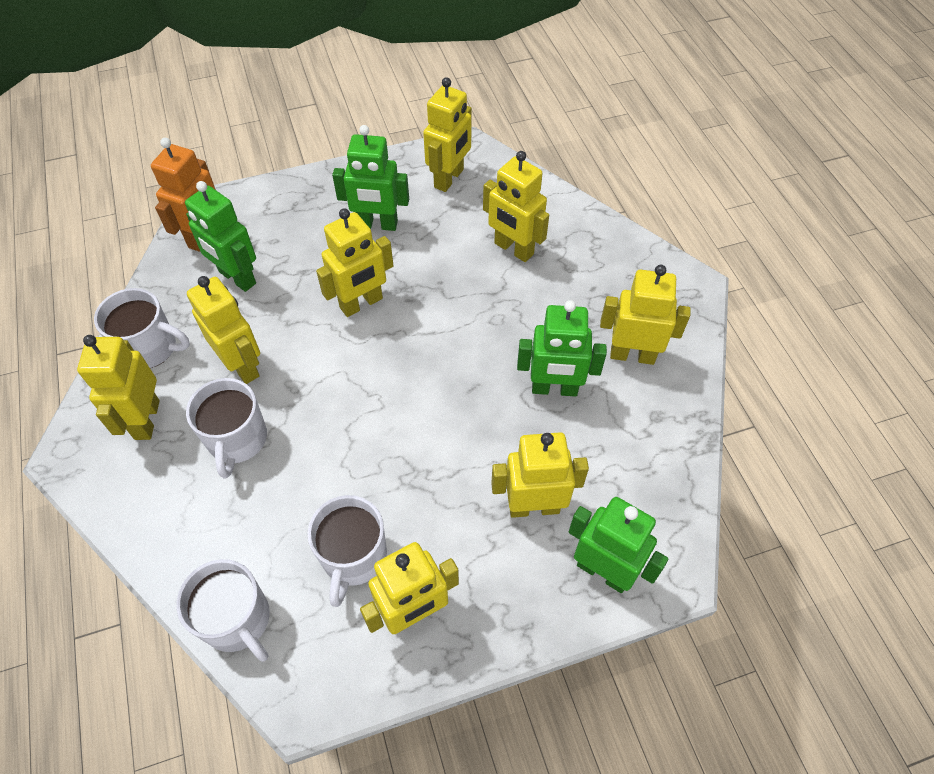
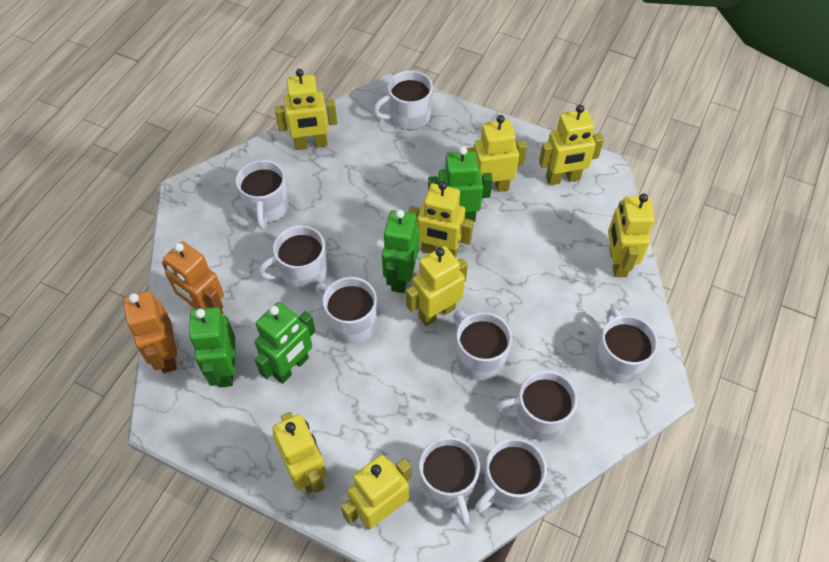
orange robot: 1 -> 2
white mug: 4 -> 9

